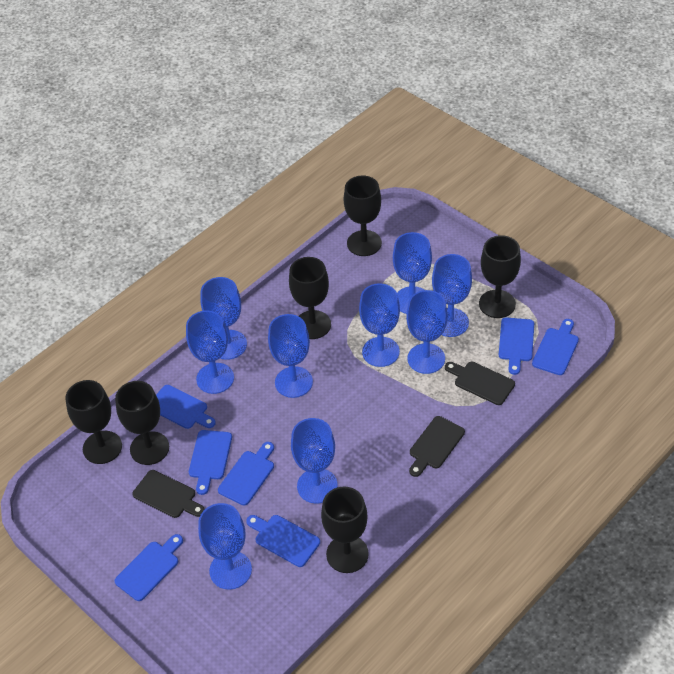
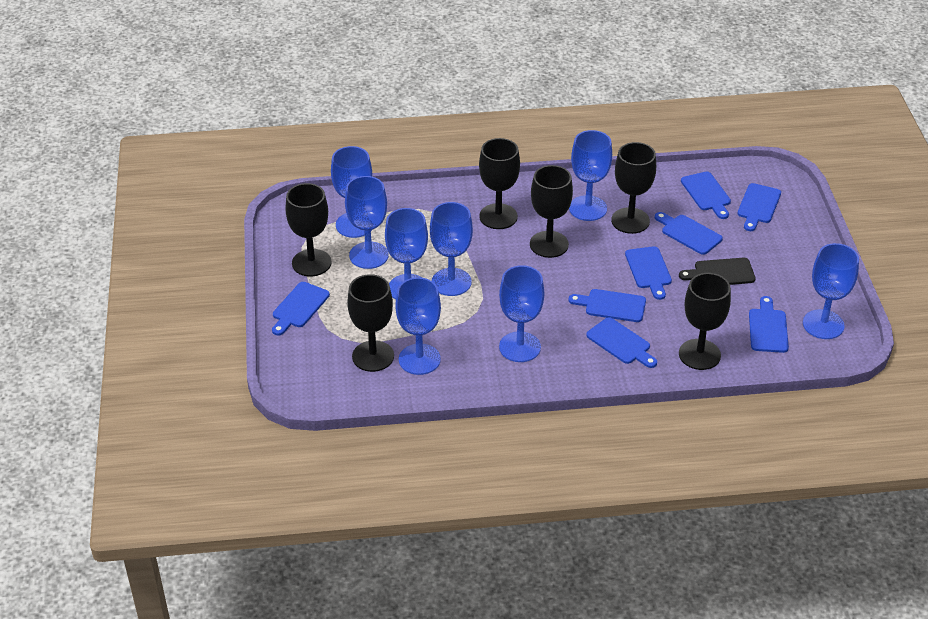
black cutting board: 3 -> 1
blue cutting board: 7 -> 8
blue goblet: 9 -> 8

